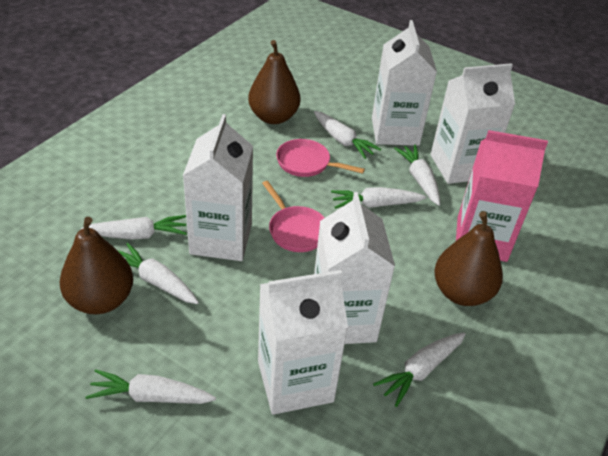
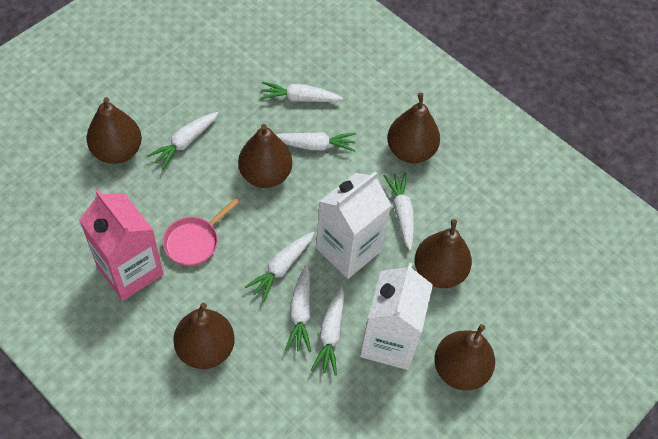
brown pear: 3 -> 6
pink pan: 2 -> 1
white carton: 5 -> 2

